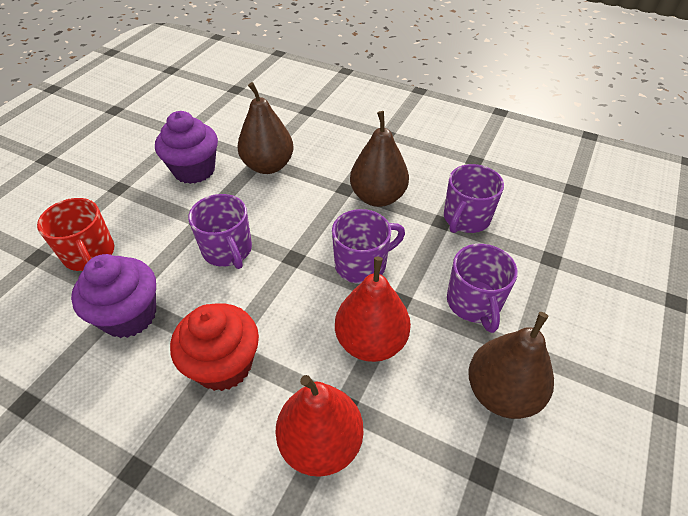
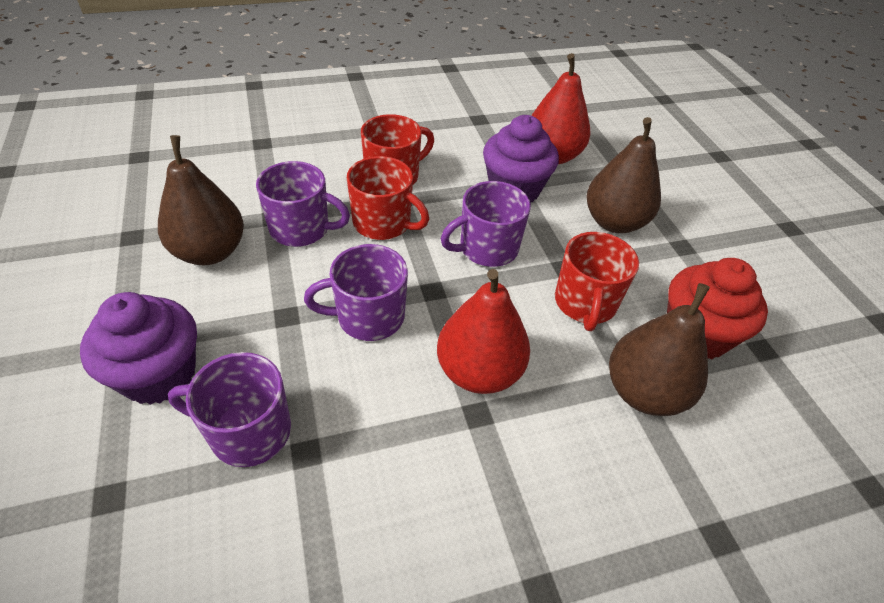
red mug: 1 -> 3

